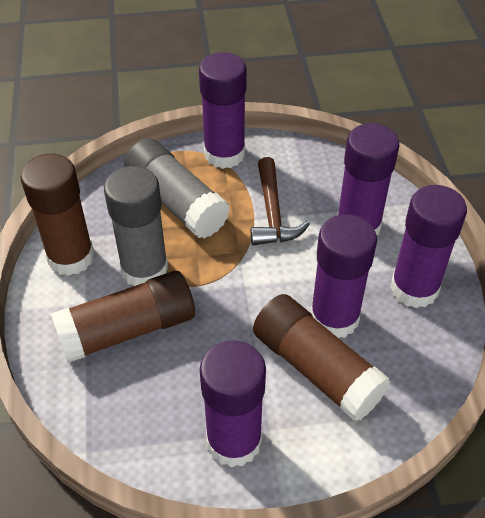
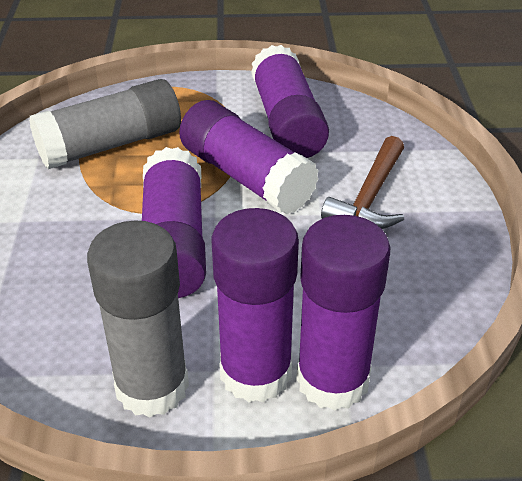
brown glue stick: 3 -> 0

